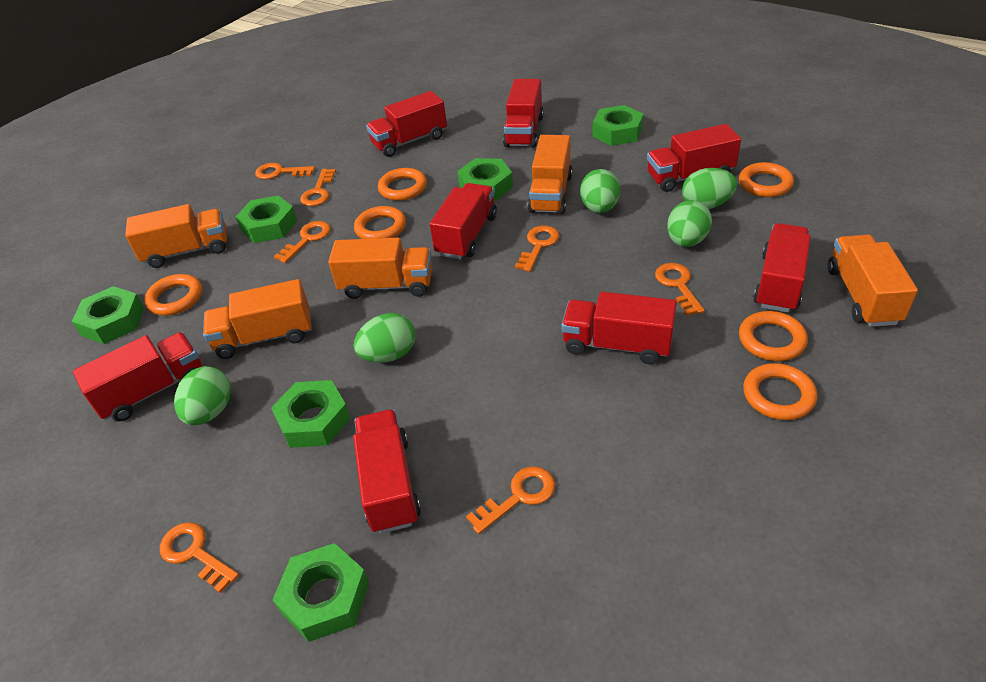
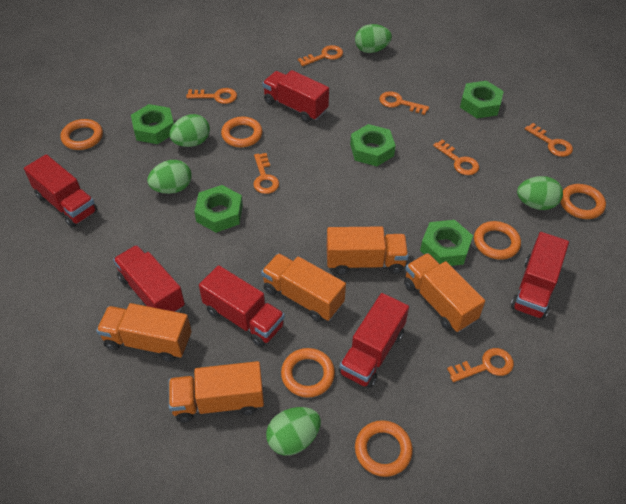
green nut: 6 -> 5
red truck: 8 -> 6

